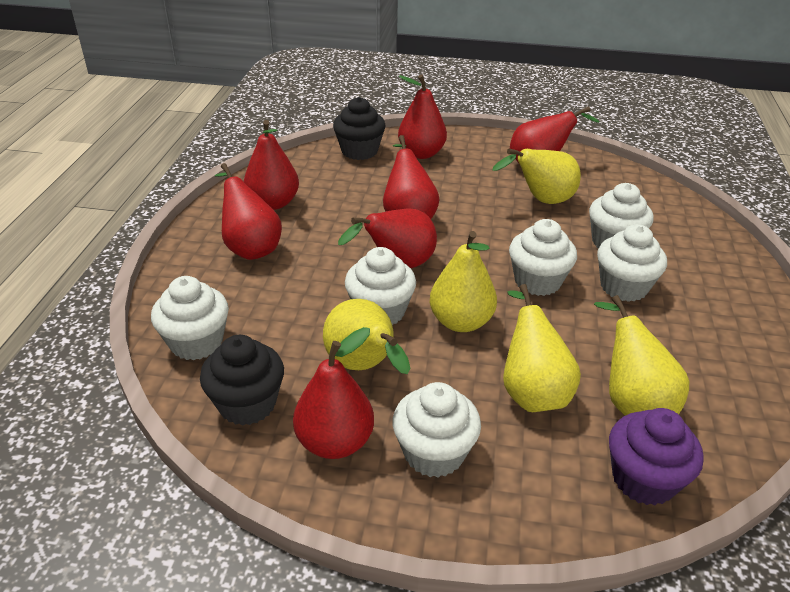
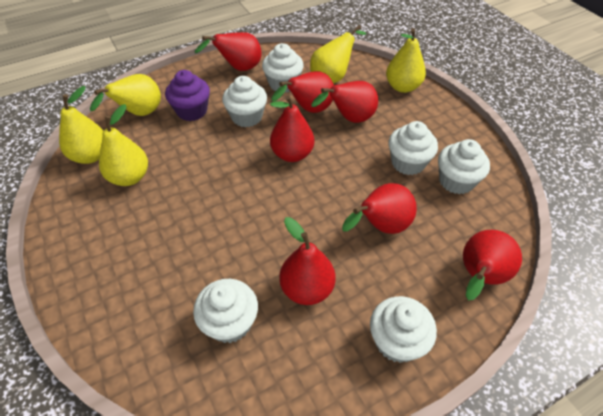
black cupcake: 2 -> 0

